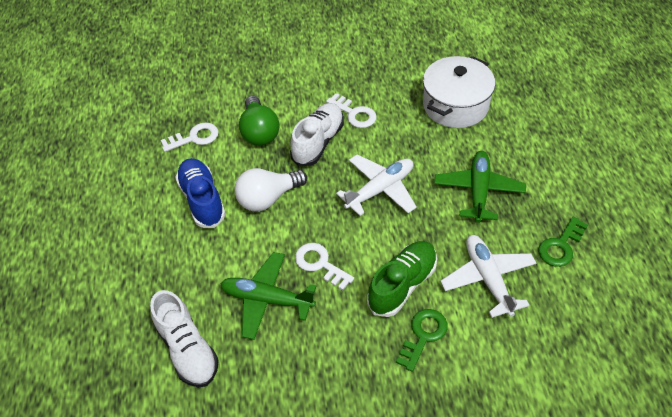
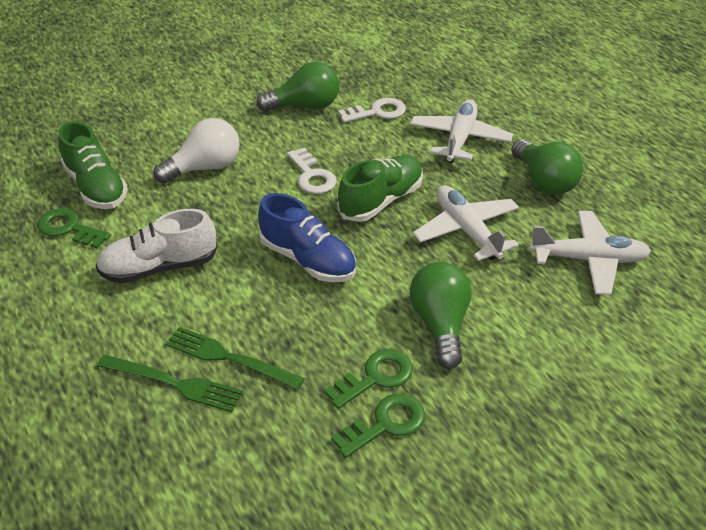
green fork: 0 -> 2
green key: 2 -> 3
green light bulb: 1 -> 3
green plane: 2 -> 0
green shoe: 1 -> 2
white key: 3 -> 2
white plane: 2 -> 3
white pot: 1 -> 0
white shoe: 2 -> 1

